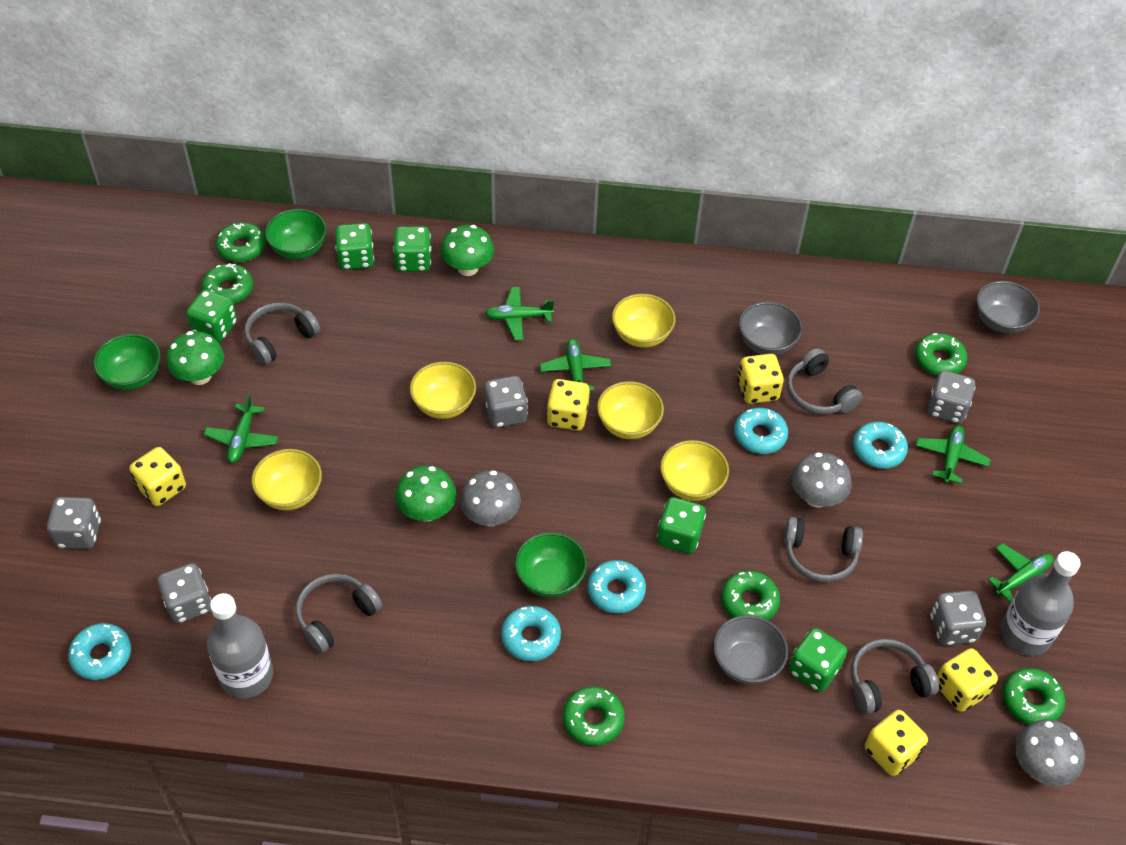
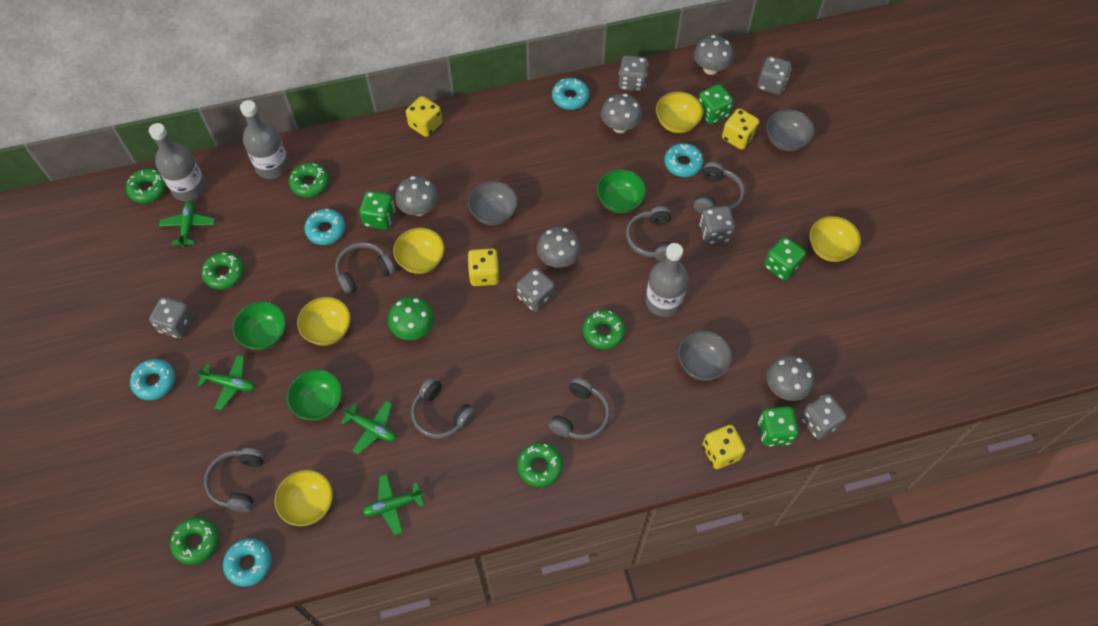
green dice: 5 -> 4
green mushroom: 3 -> 1
green plane: 5 -> 4
grey bottle: 2 -> 3
grey dice: 5 -> 6
grey headphones: 5 -> 6
grey mushroom: 3 -> 5
yellow dice: 5 -> 4

